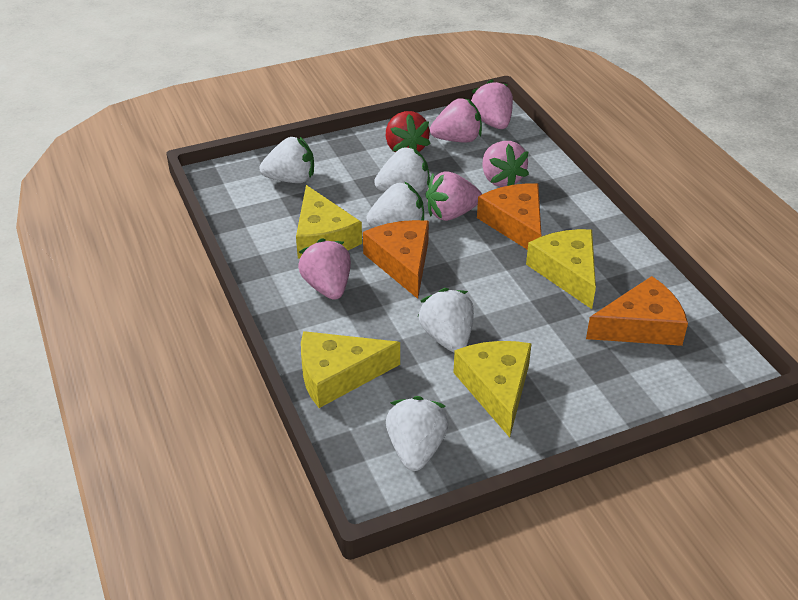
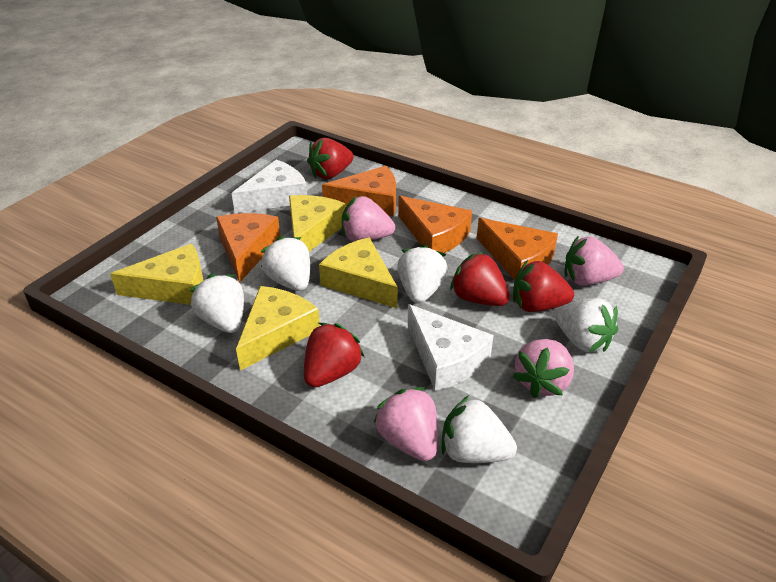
orange cheese: 3 -> 4
pink strawberry: 5 -> 4
red strawberry: 1 -> 4
white cheese: 0 -> 2

